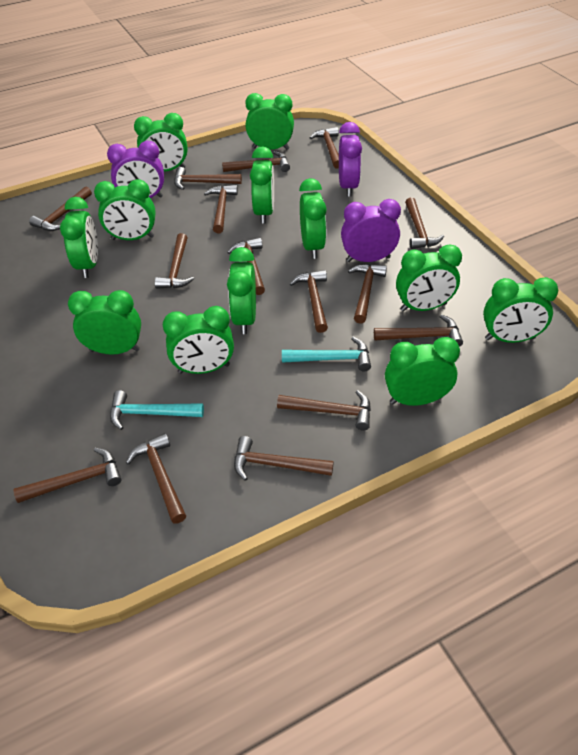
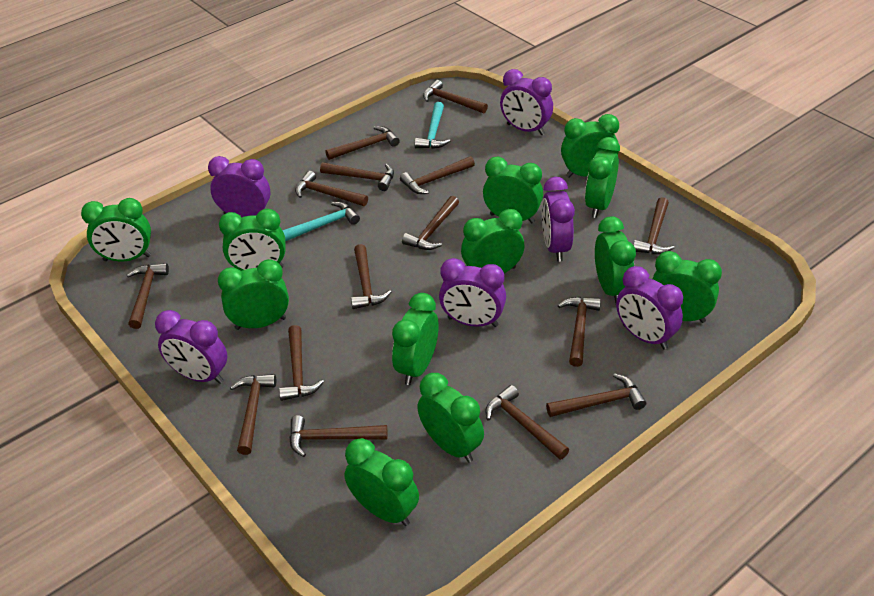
purple clock: 3 -> 6

